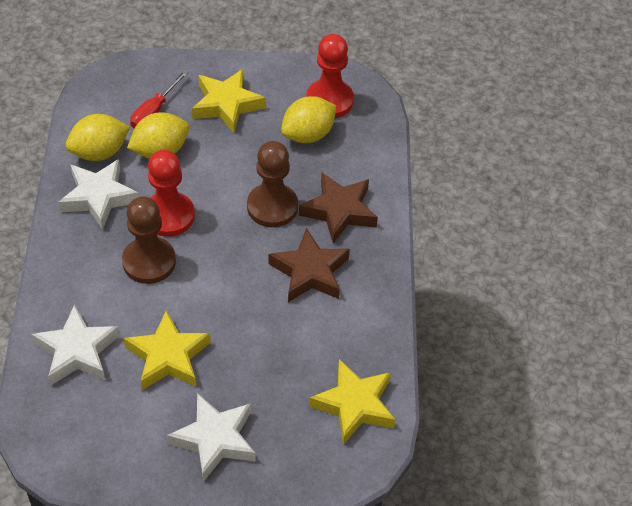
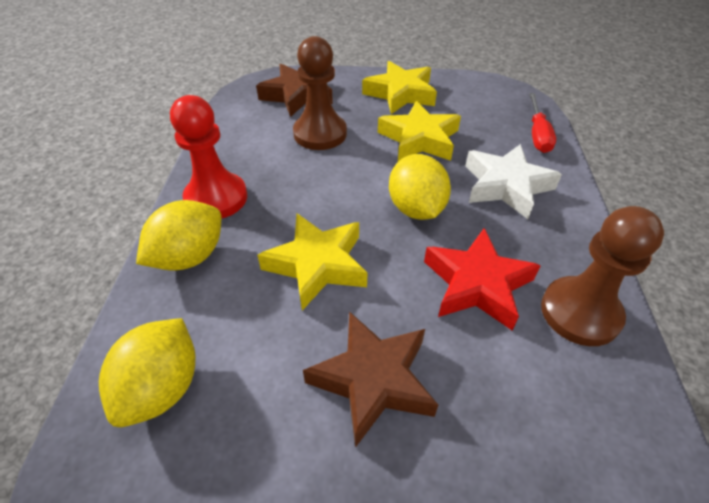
red pawn: 2 -> 1
red star: 0 -> 1
white star: 3 -> 1

